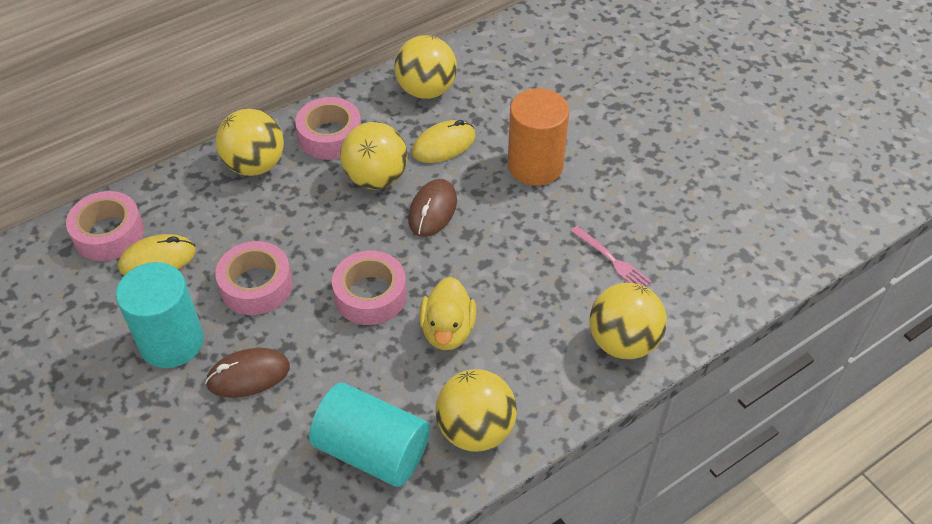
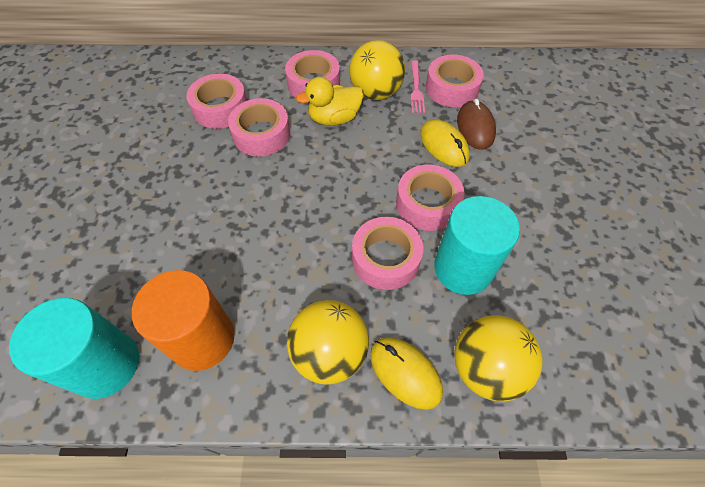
brown mouse: 2 -> 1
pink tape: 4 -> 6
yellow ball: 5 -> 3

